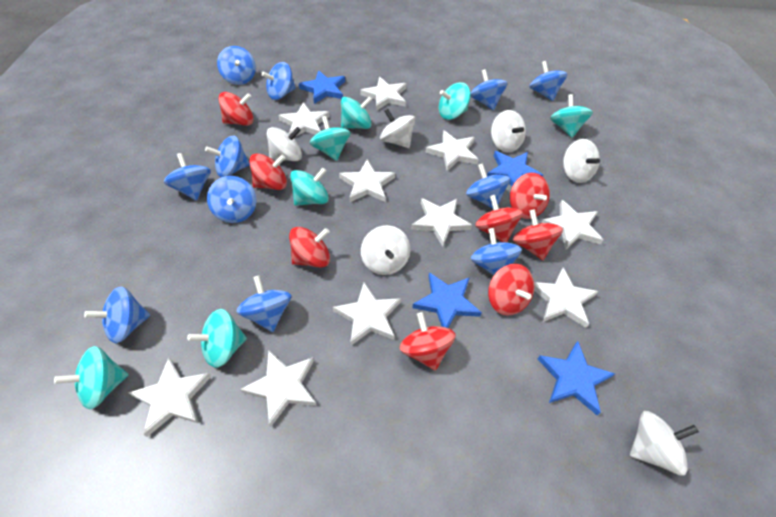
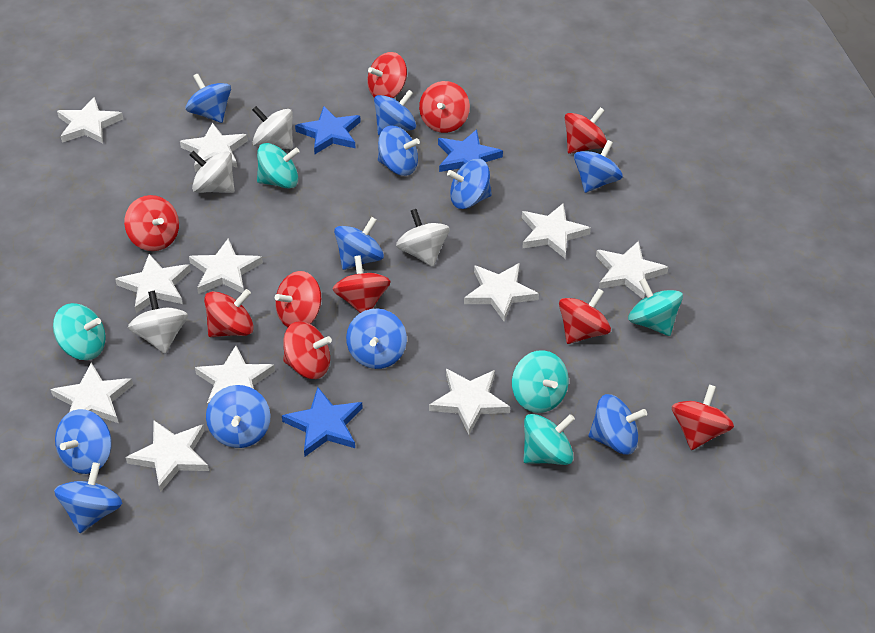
blue star: 4 -> 3
red spinning top: 8 -> 10
turquoise spinning top: 7 -> 5
white spinning top: 6 -> 4
white star: 10 -> 11

